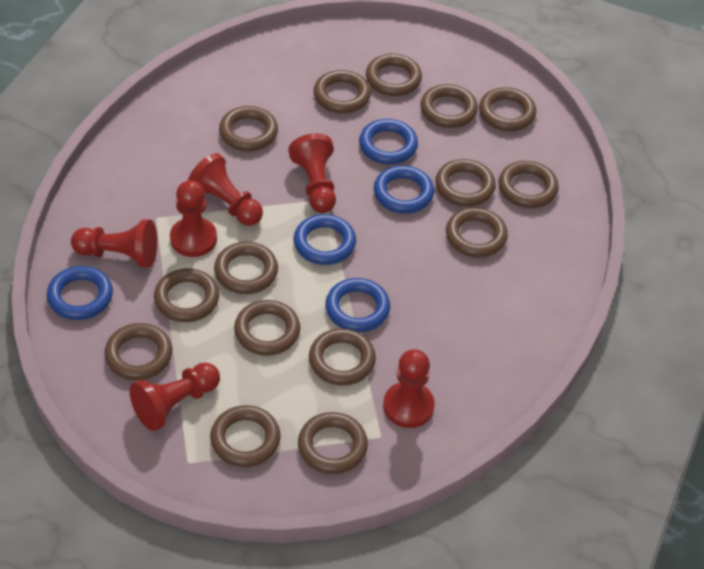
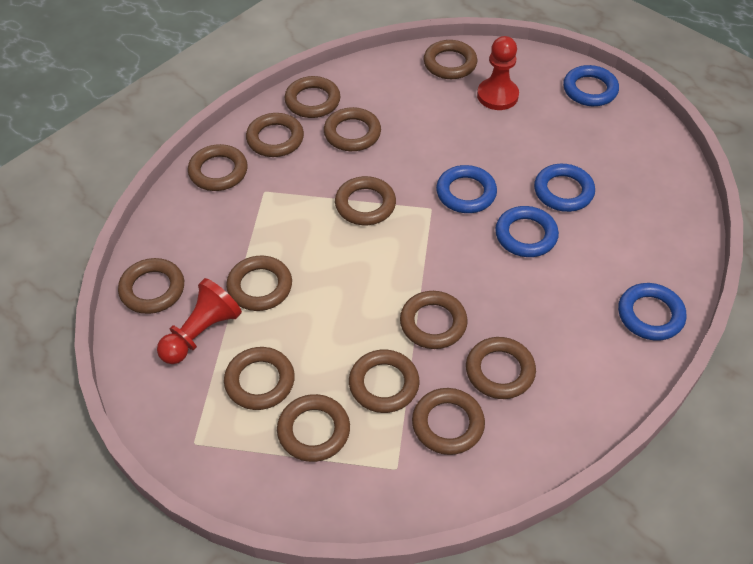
brown ring: 15 -> 14
red pawn: 6 -> 2

